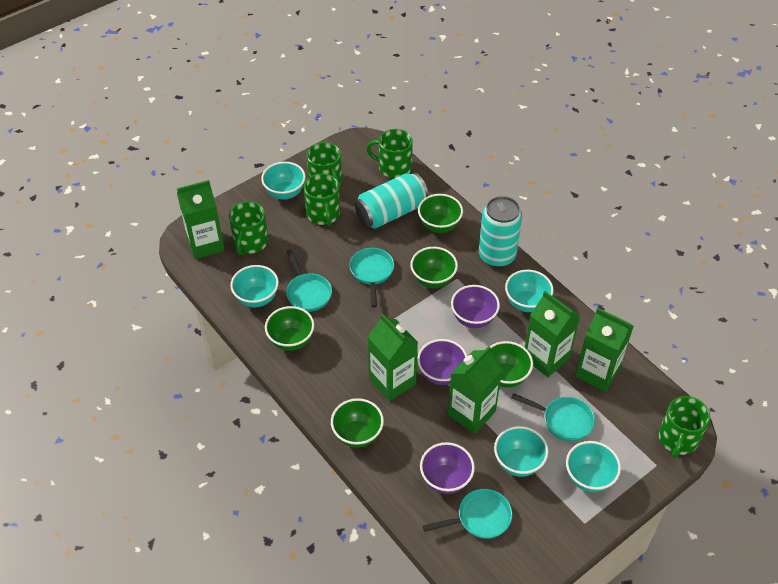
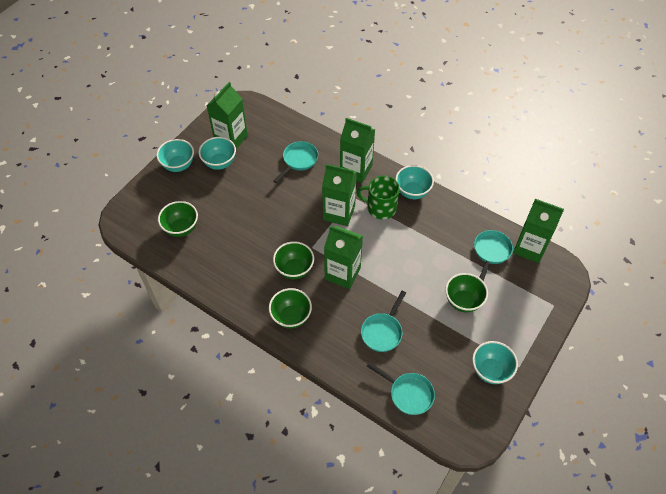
green bowl: 5 -> 4
green mug: 5 -> 1
purple bowl: 3 -> 0
turquoise bowl: 5 -> 4
turquoise can: 2 -> 0

